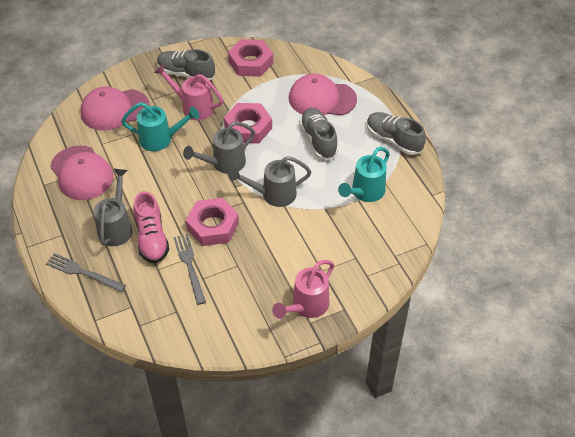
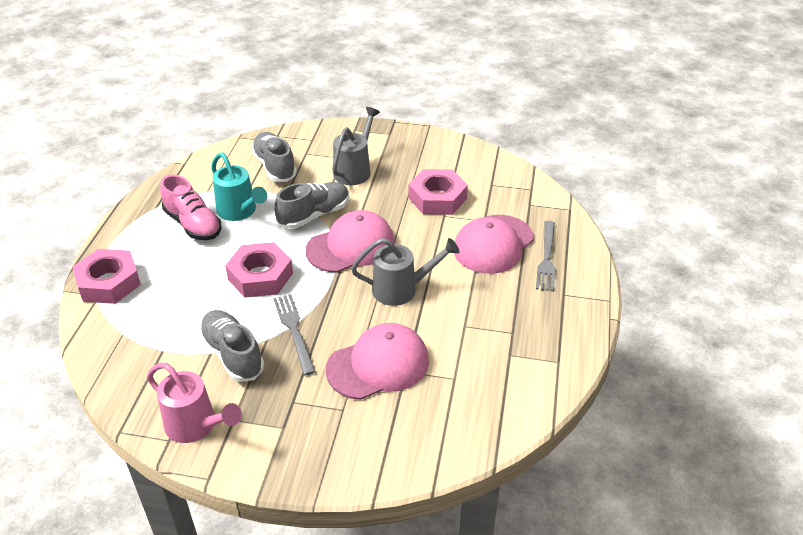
grey watering can: 3 -> 2
pink watering can: 2 -> 1
turquoise watering can: 2 -> 1

